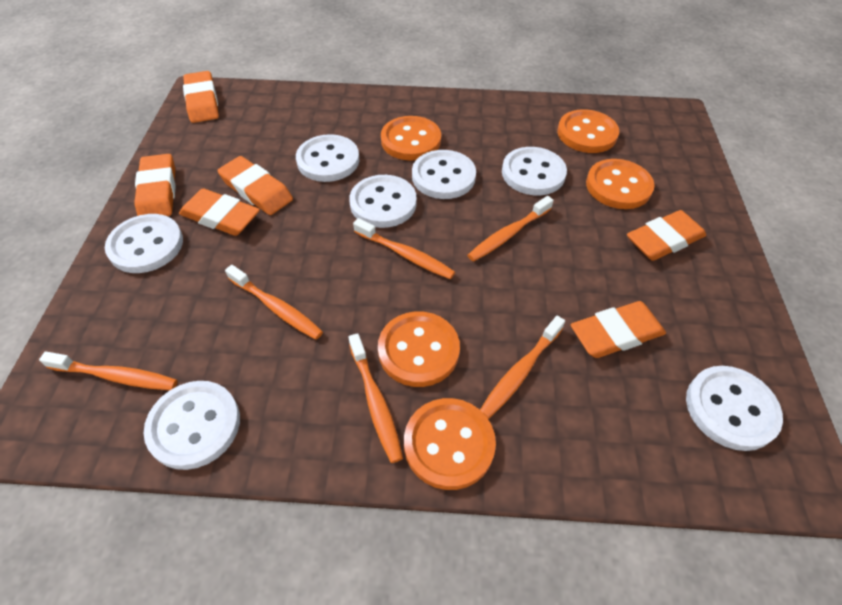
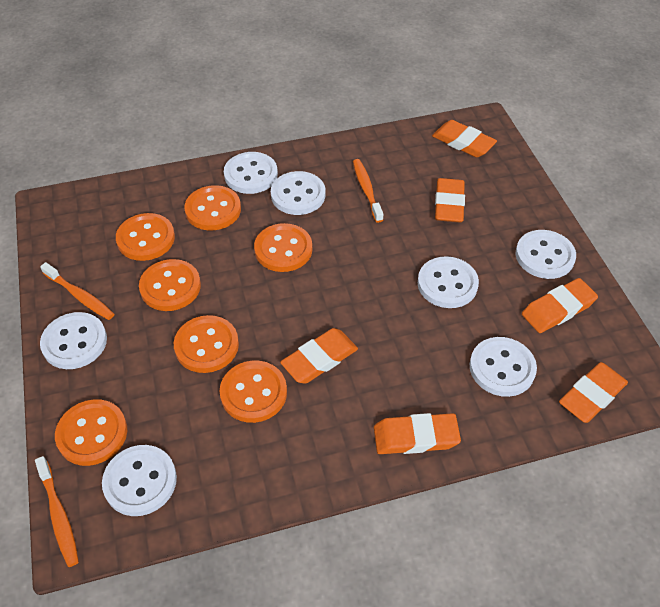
orange button: 5 -> 7
orange toothbrush: 6 -> 3

